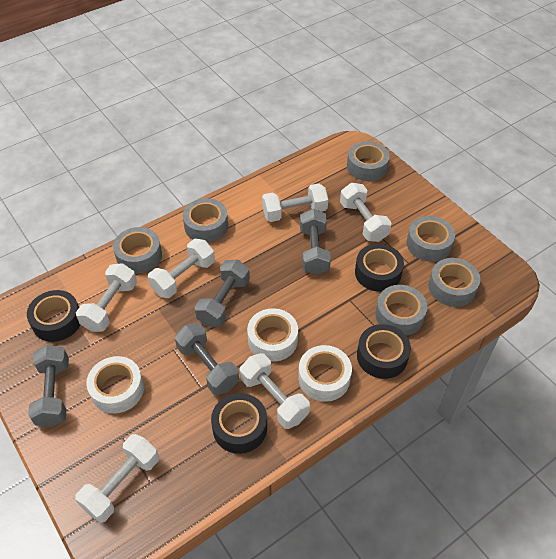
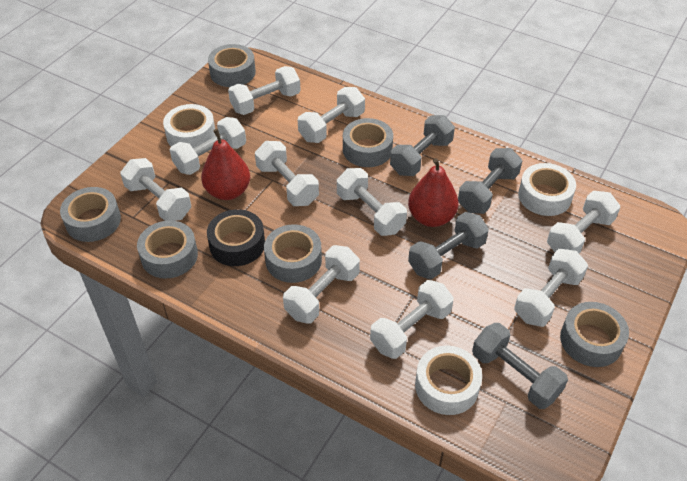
black tape: 4 -> 1
red pear: 0 -> 2
white dumbbell: 6 -> 10

